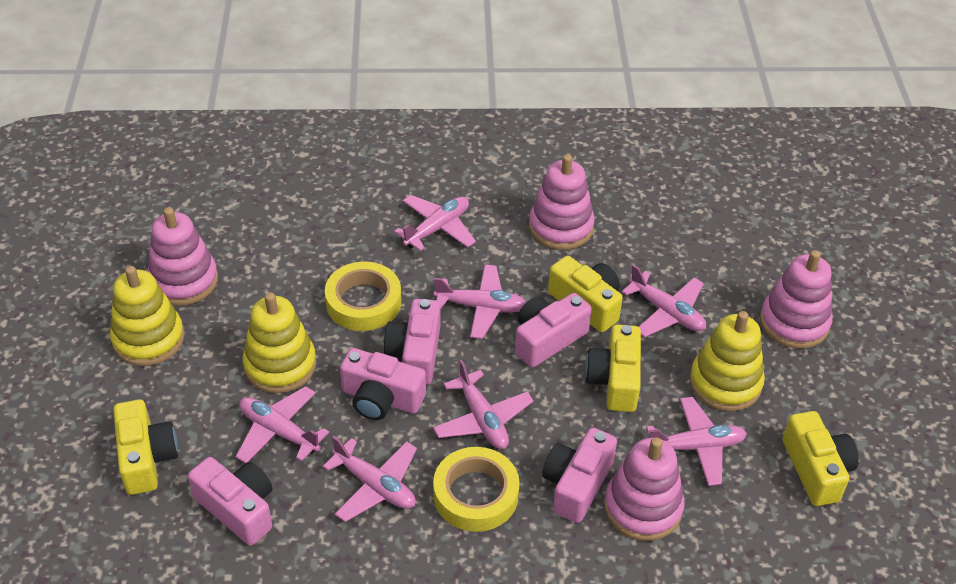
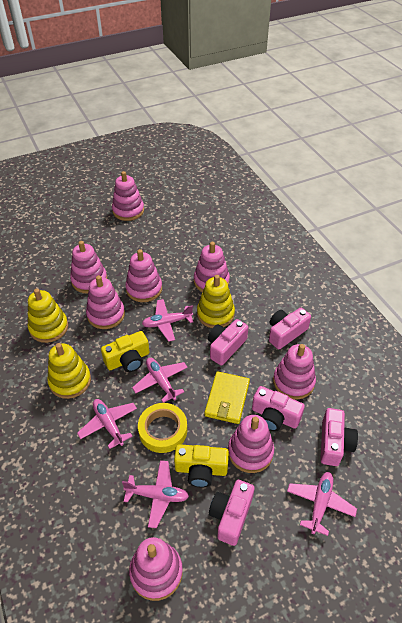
pink plane: 7 -> 5
pink stacking toy: 4 -> 8
yellow camera: 4 -> 2
yellow tape: 2 -> 1
yellow wallet: 0 -> 1

